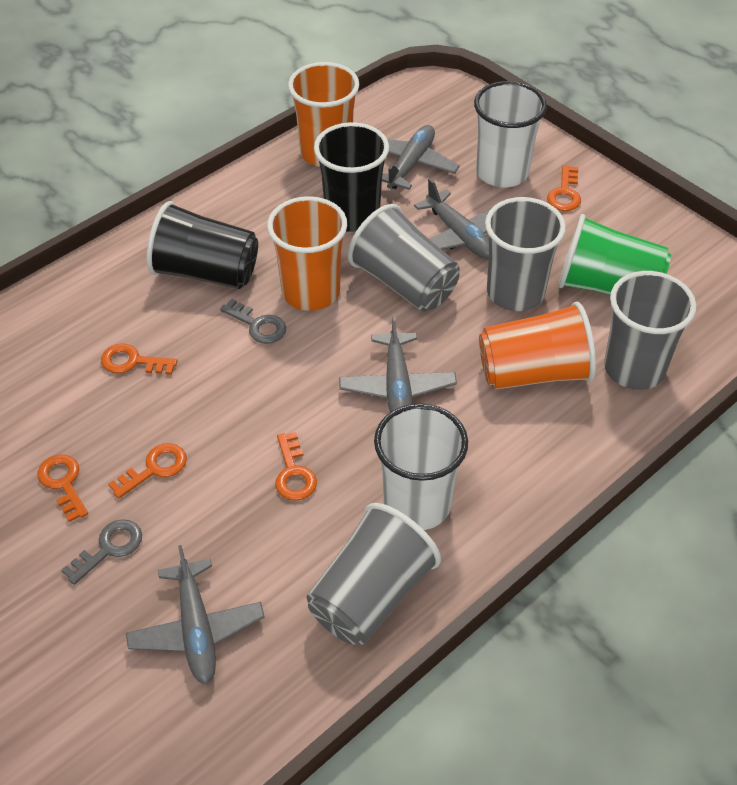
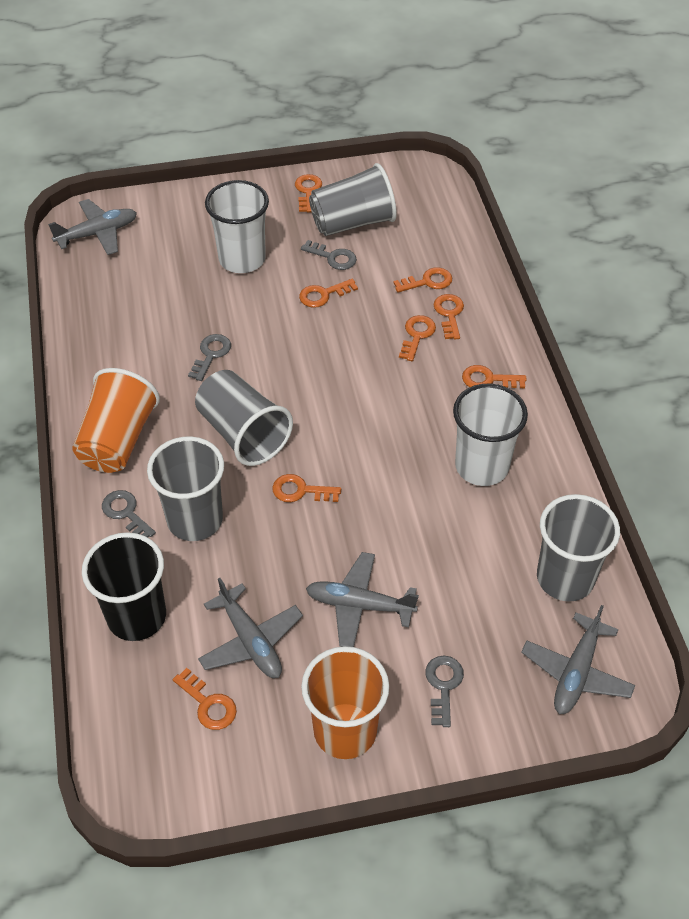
black cup: 2 -> 1
green cup: 1 -> 0
grey key: 2 -> 4
orange cup: 3 -> 2
orange key: 5 -> 8

